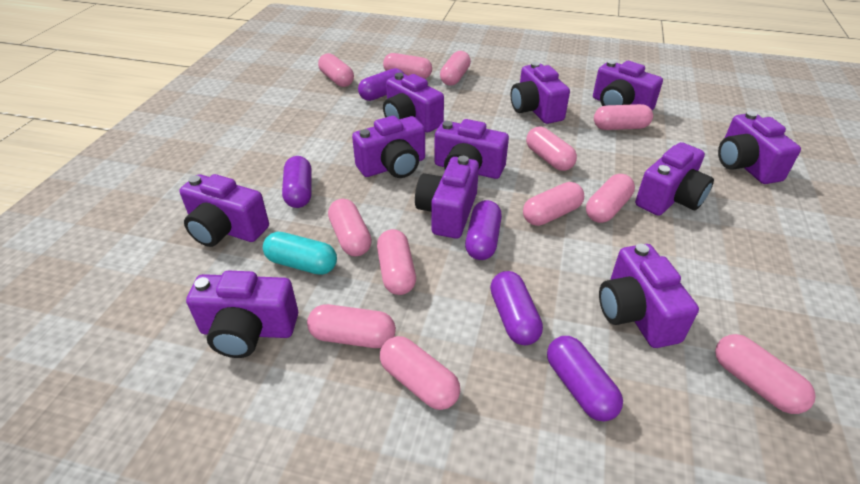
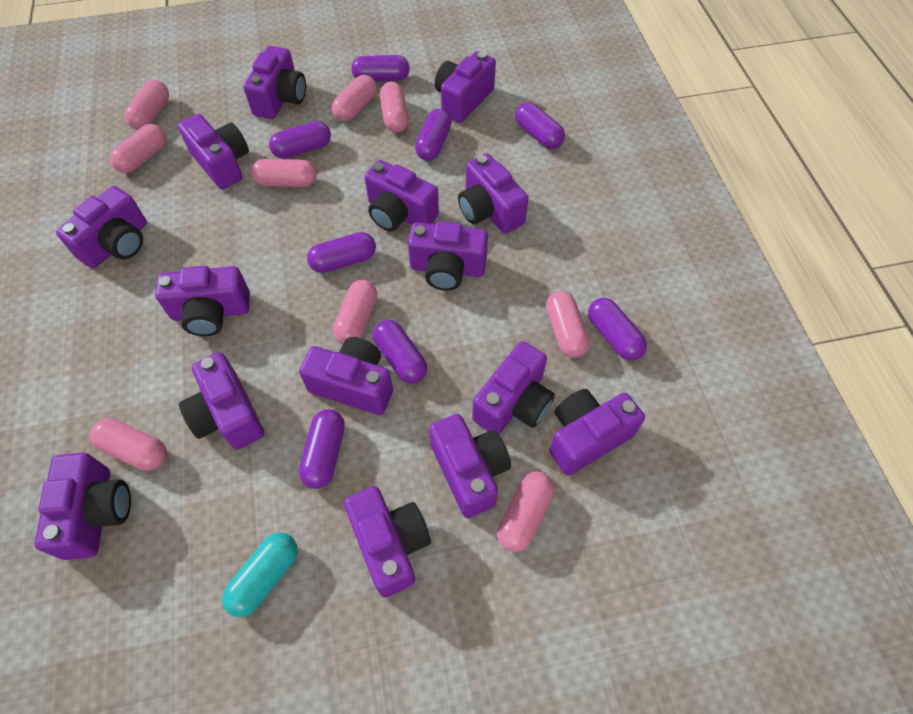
pink capsule: 12 -> 9
purple camera: 11 -> 15
purple capsule: 5 -> 8

